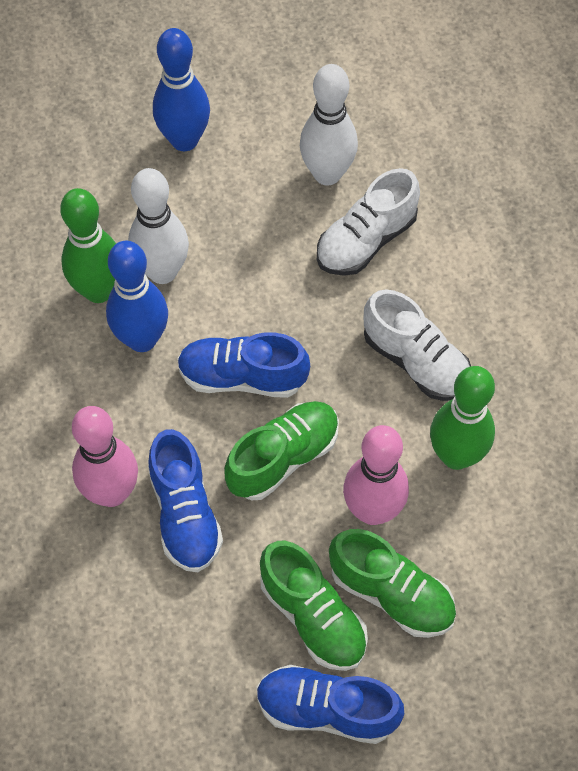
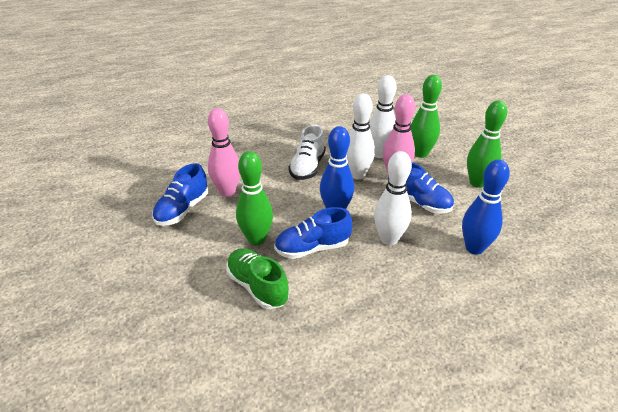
green bowling pin: 2 -> 3
green shoe: 3 -> 1
white bowling pin: 2 -> 3
white shoe: 2 -> 1

